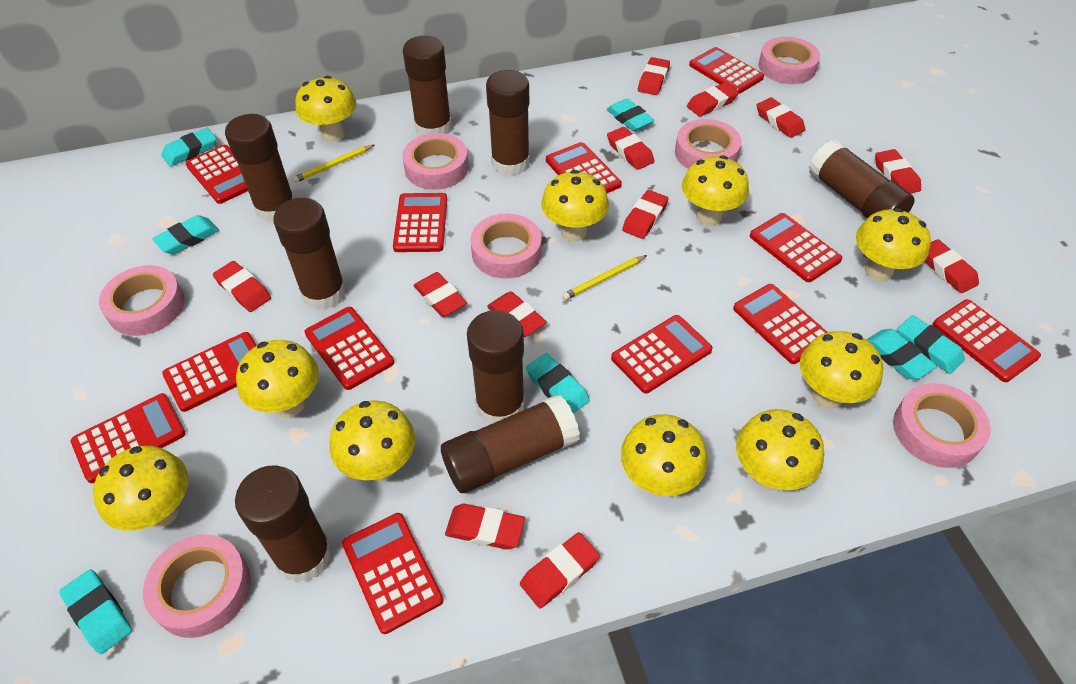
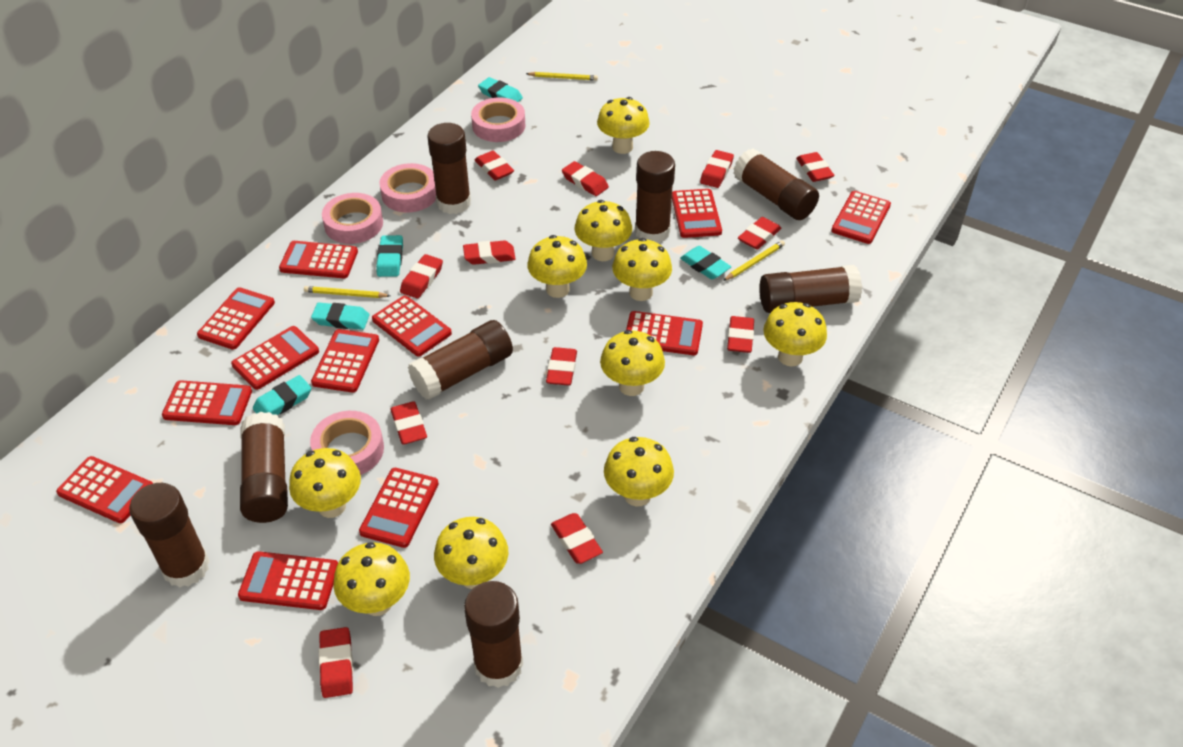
pink tape: 7 -> 4
turquoise eraser: 7 -> 5
yellow pencil: 2 -> 3

